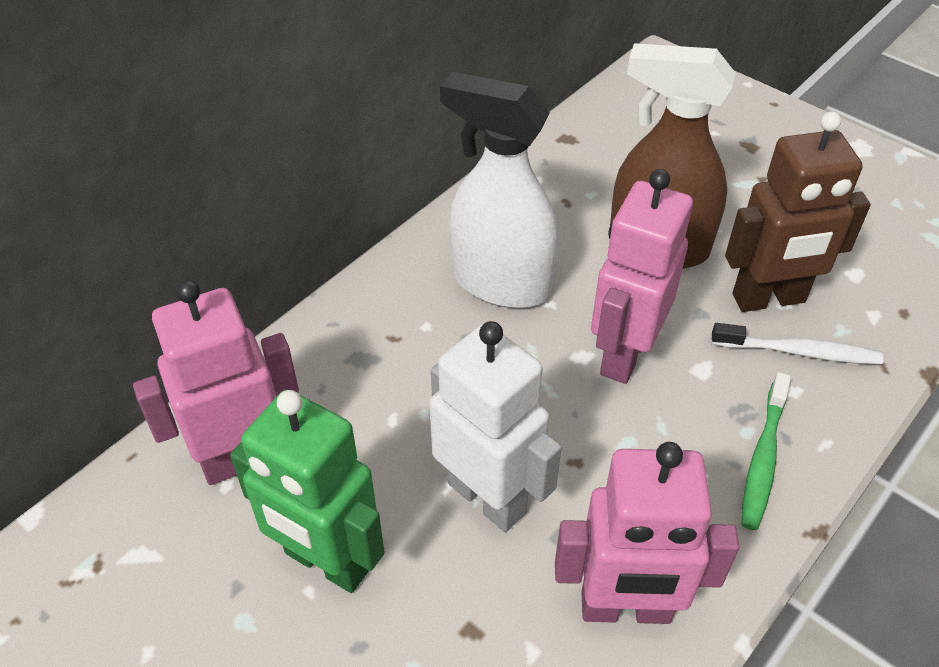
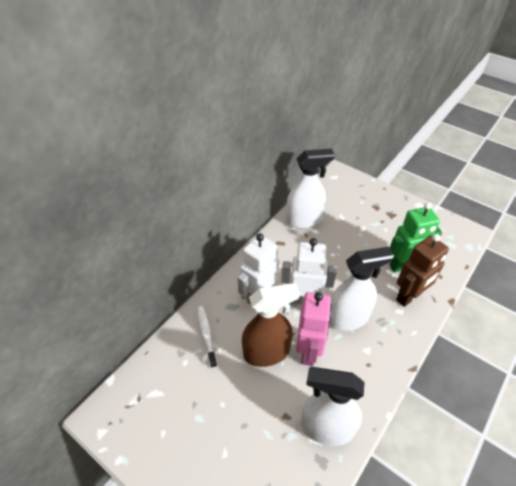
green toothbrush: 1 -> 0
pink robot: 3 -> 1
white robot: 1 -> 2
white spray bottle: 1 -> 3

